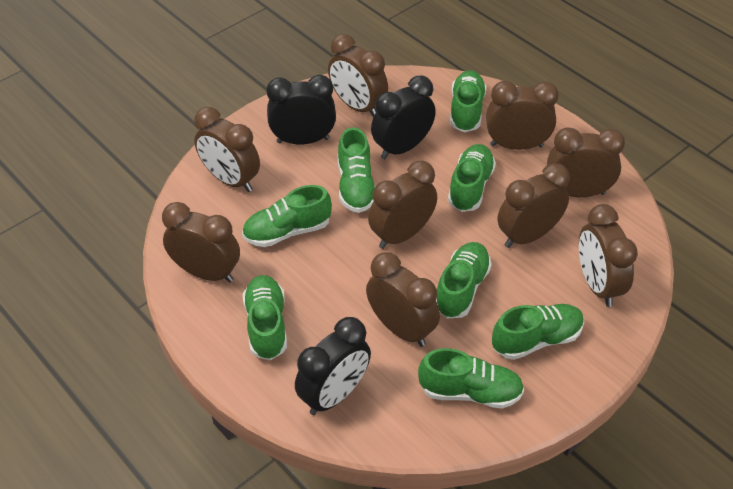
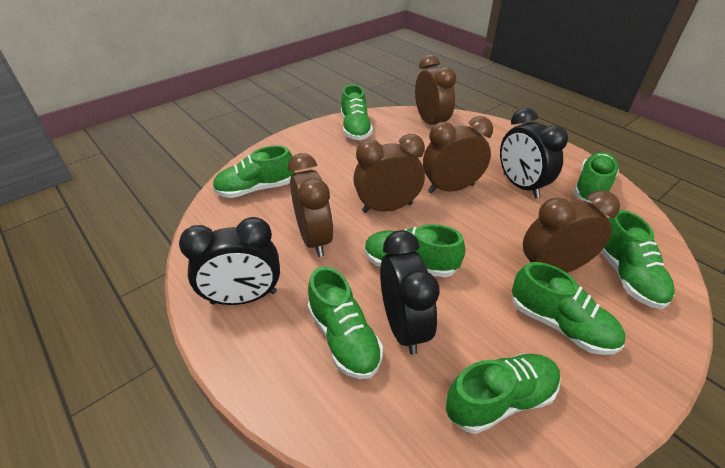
brown clock: 9 -> 5

